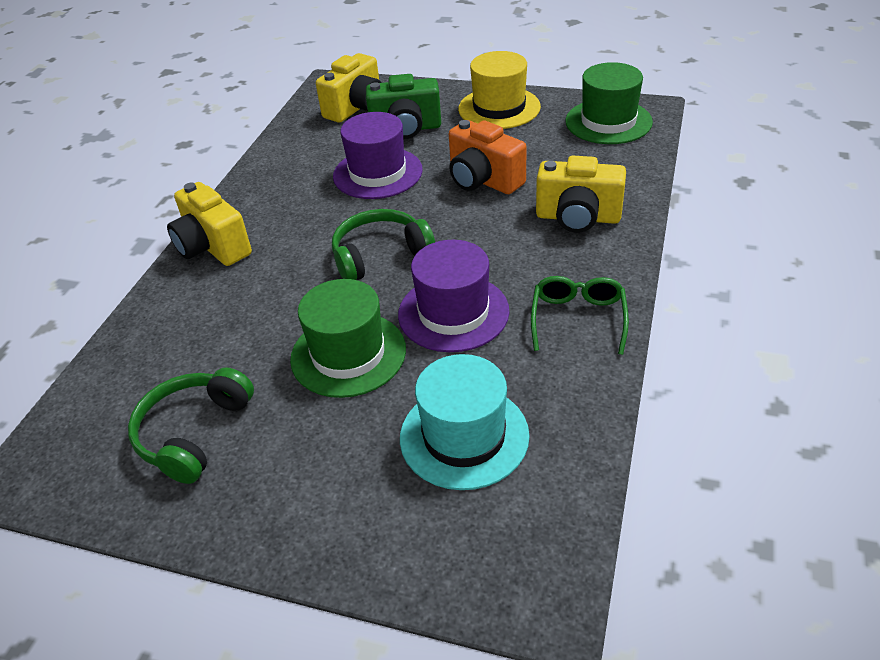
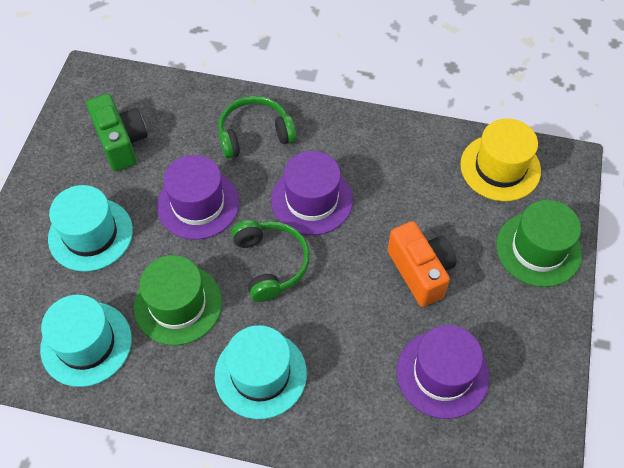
green glasses: 1 -> 0
purple hat: 2 -> 3
turquoise hat: 1 -> 3
yellow camera: 3 -> 0

